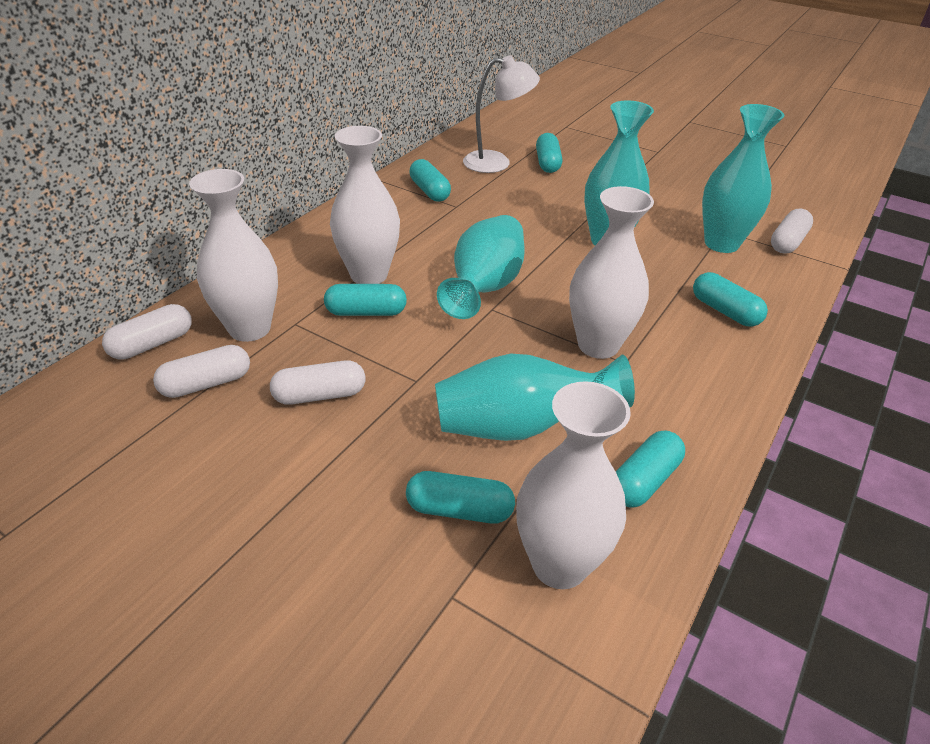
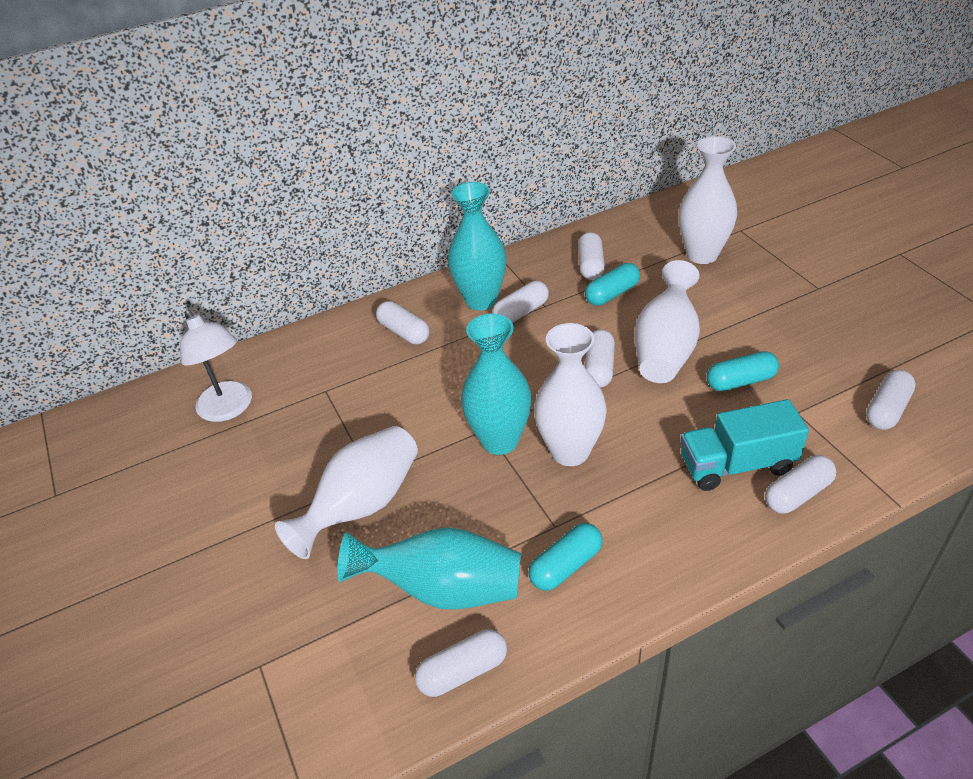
turquoise capsule: 6 -> 3
turquoise truck: 0 -> 1
turquoise vase: 4 -> 3
white capsule: 4 -> 7

